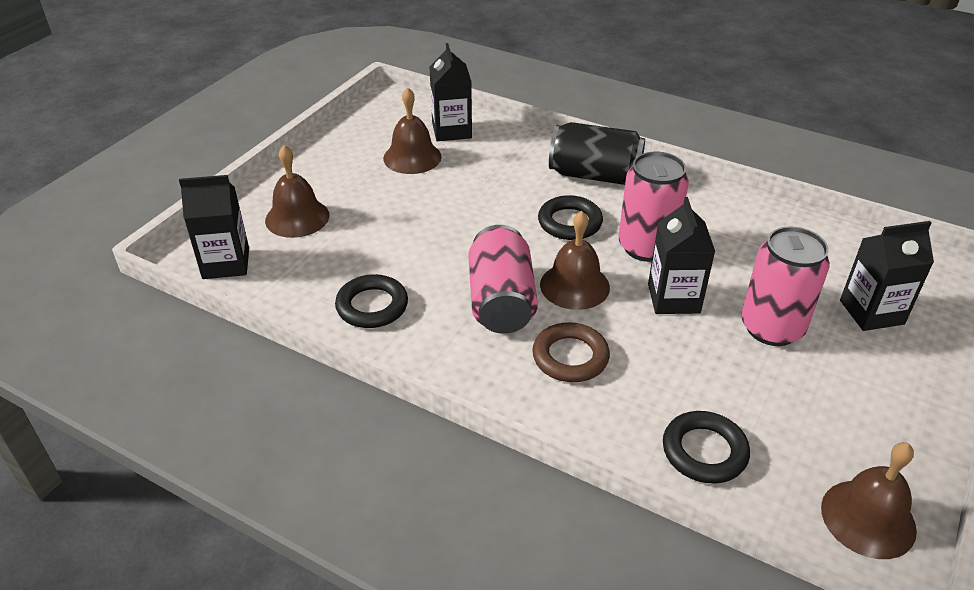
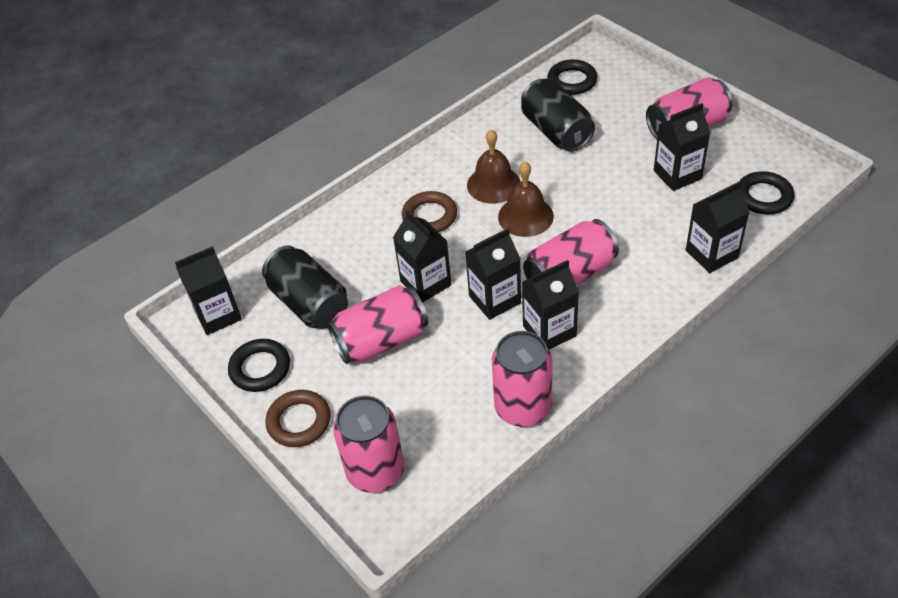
black can: 1 -> 2
black carton: 4 -> 6
brown bell: 4 -> 2
brown ring: 1 -> 2
pink can: 3 -> 5

